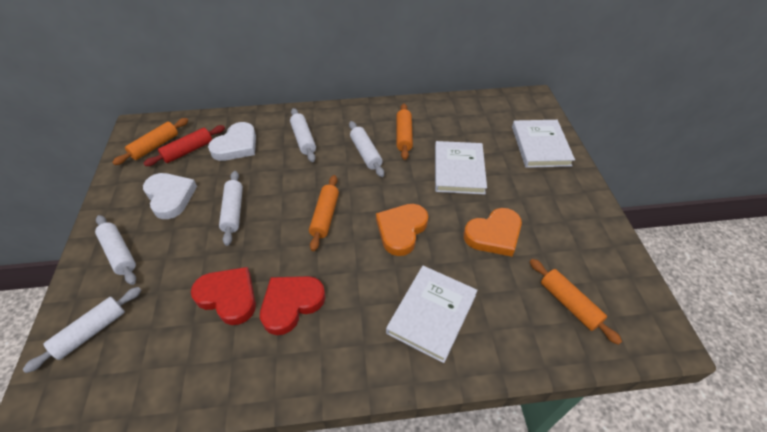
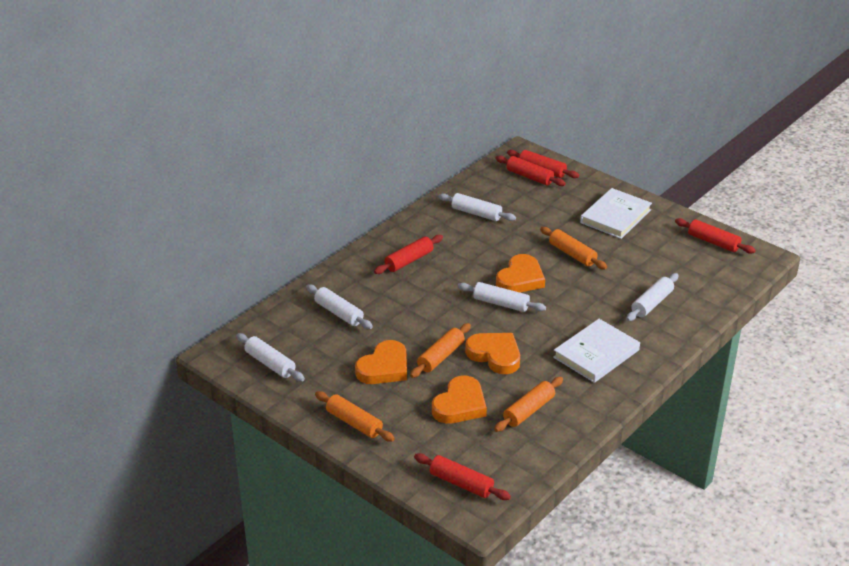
orange heart: 2 -> 4
red heart: 2 -> 0
red rolling pin: 1 -> 5
white book: 3 -> 2
white heart: 2 -> 0

